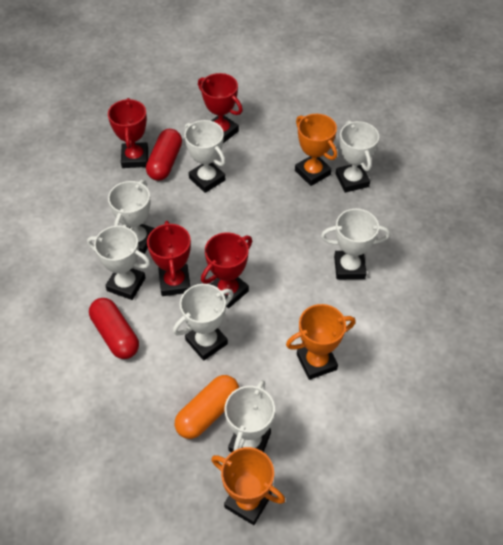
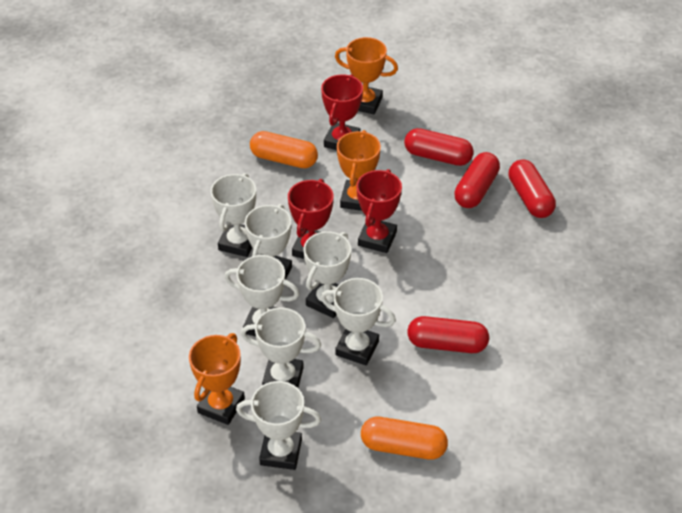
orange capsule: 1 -> 2
red capsule: 2 -> 4
red trophy: 4 -> 3

